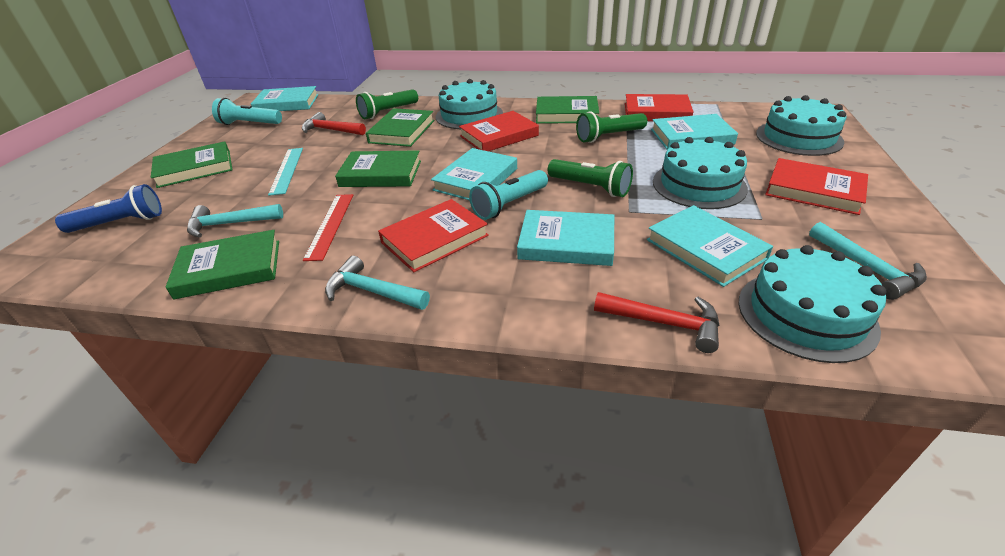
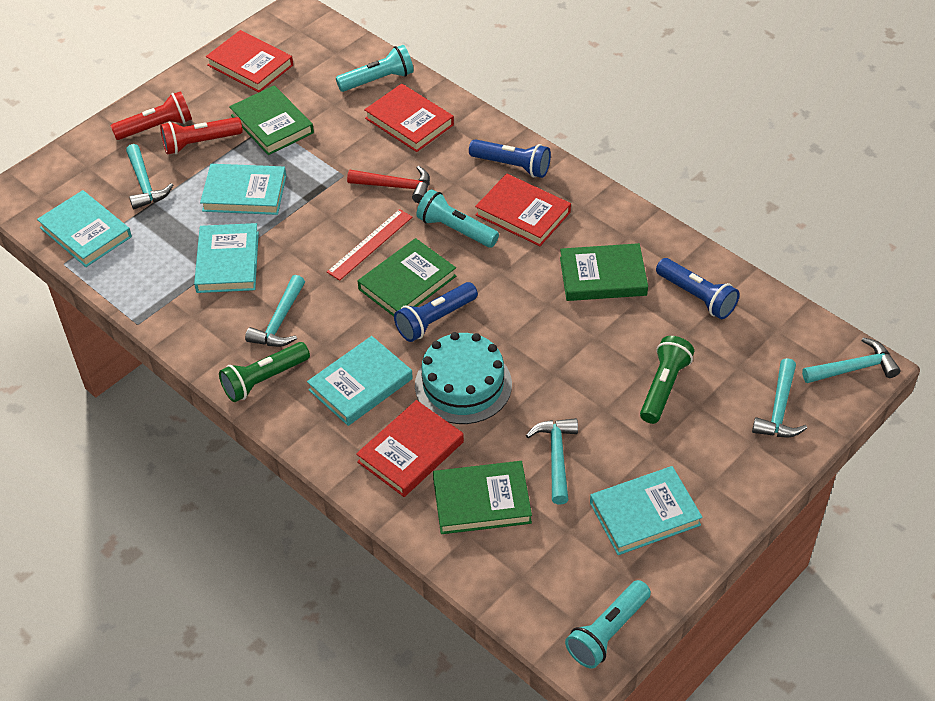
blue flashlight: 1 -> 3
green book: 5 -> 4
green flashlight: 3 -> 2
red flashlight: 0 -> 2
red hammer: 2 -> 1
turquoise cake: 4 -> 1
turquoise flashlight: 2 -> 3
turquoise hammer: 3 -> 5
turquoise ruler: 1 -> 0

